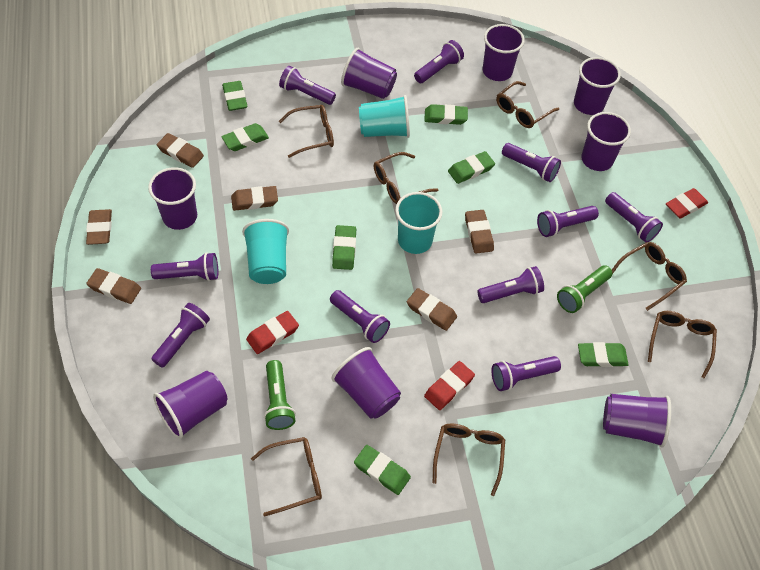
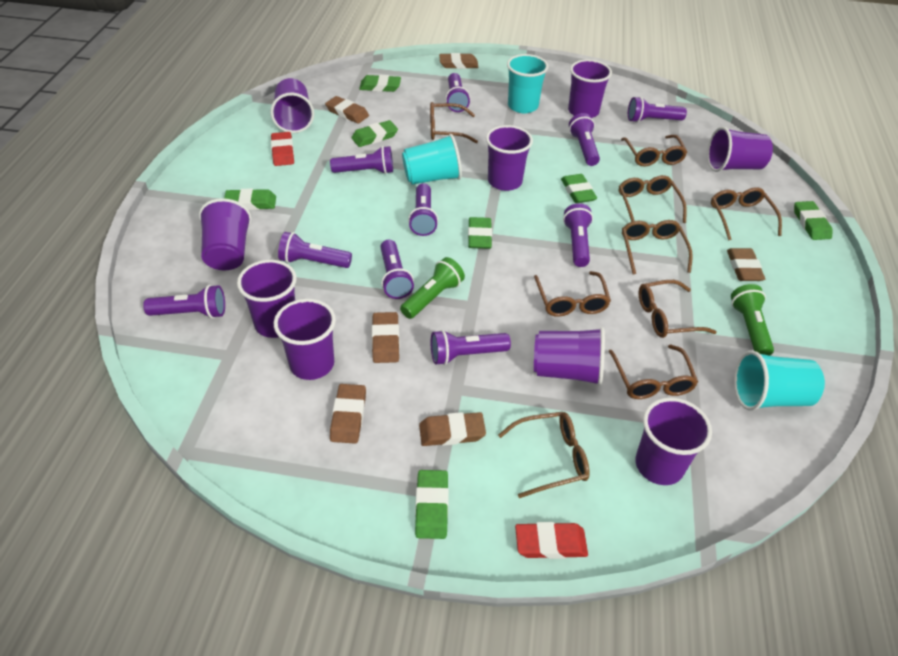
brown glasses: 7 -> 9
purple cup: 8 -> 9
red eraser: 3 -> 2

